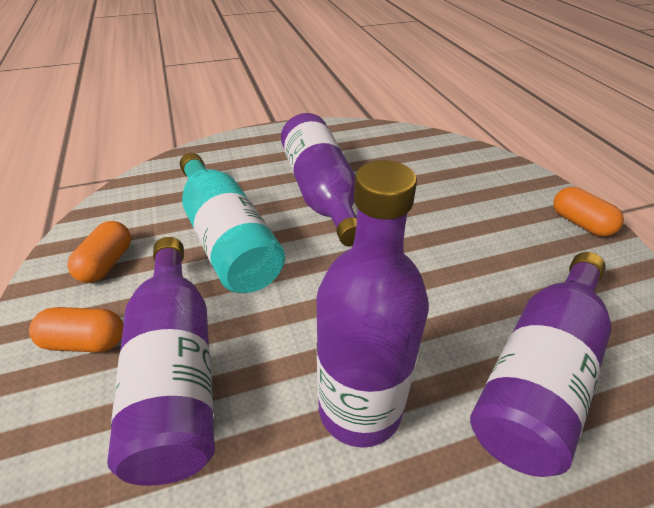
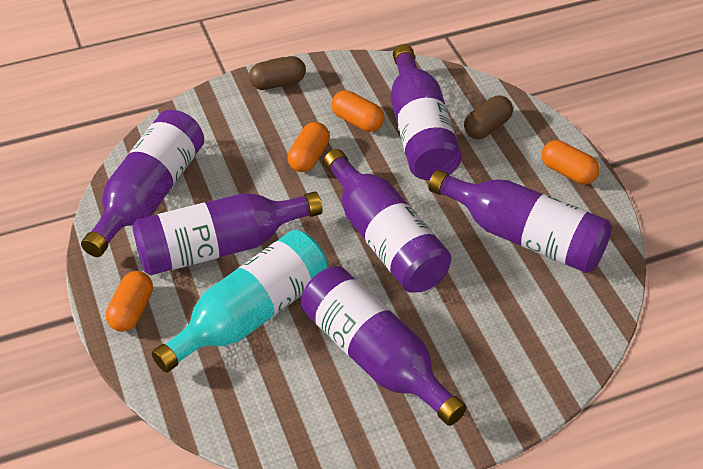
brown capsule: 0 -> 2
orange capsule: 3 -> 4
purple bottle: 4 -> 6

